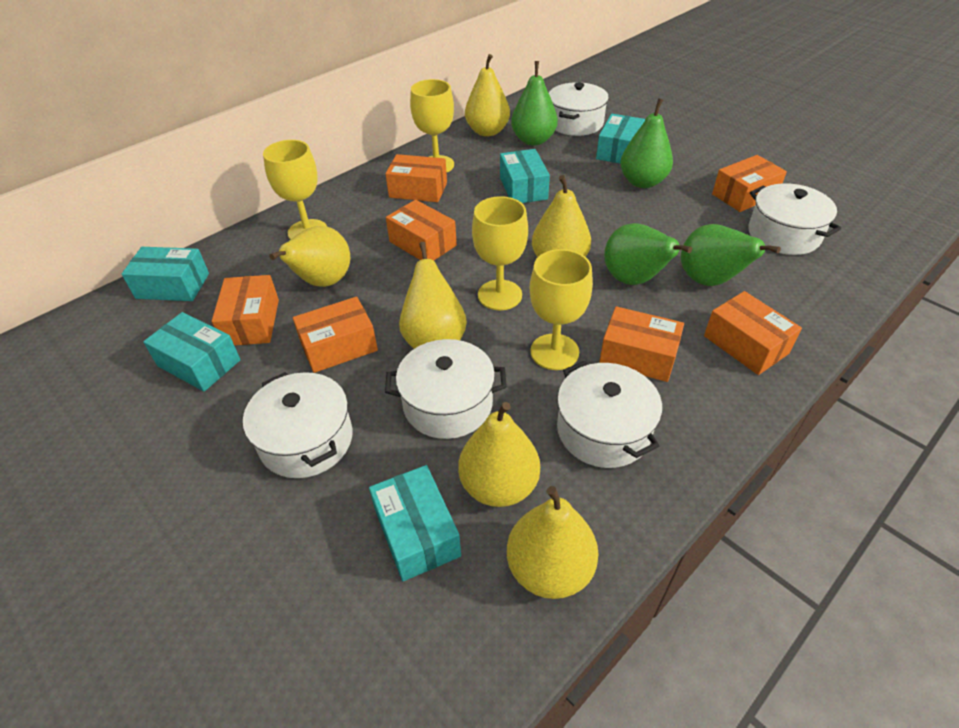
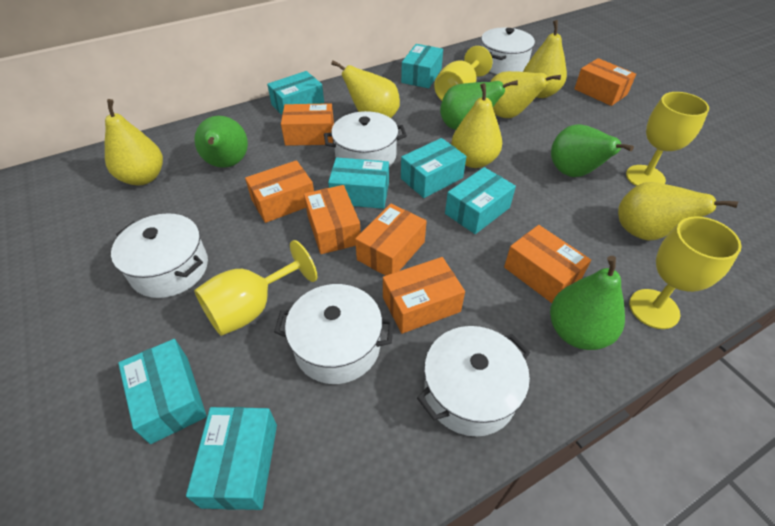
turquoise box: 5 -> 7

